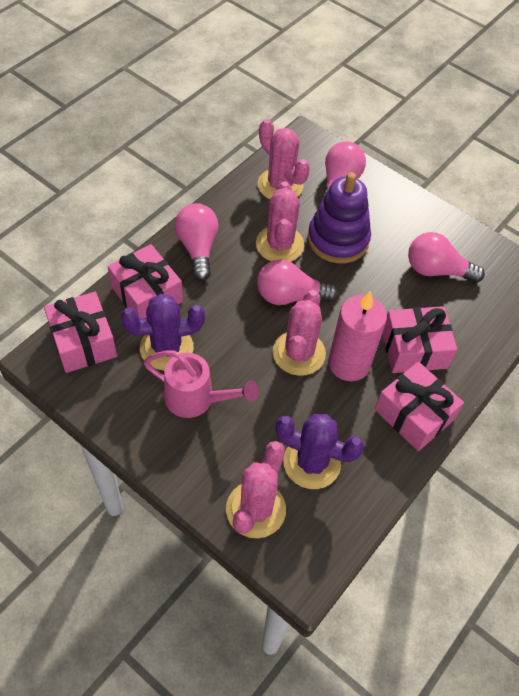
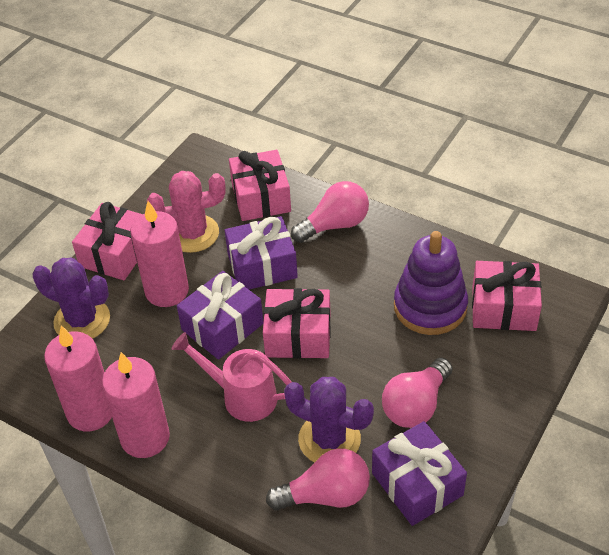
pink cactus: 4 -> 1
pink candle: 1 -> 3
pink light bulb: 4 -> 3
purple gift: 0 -> 3

